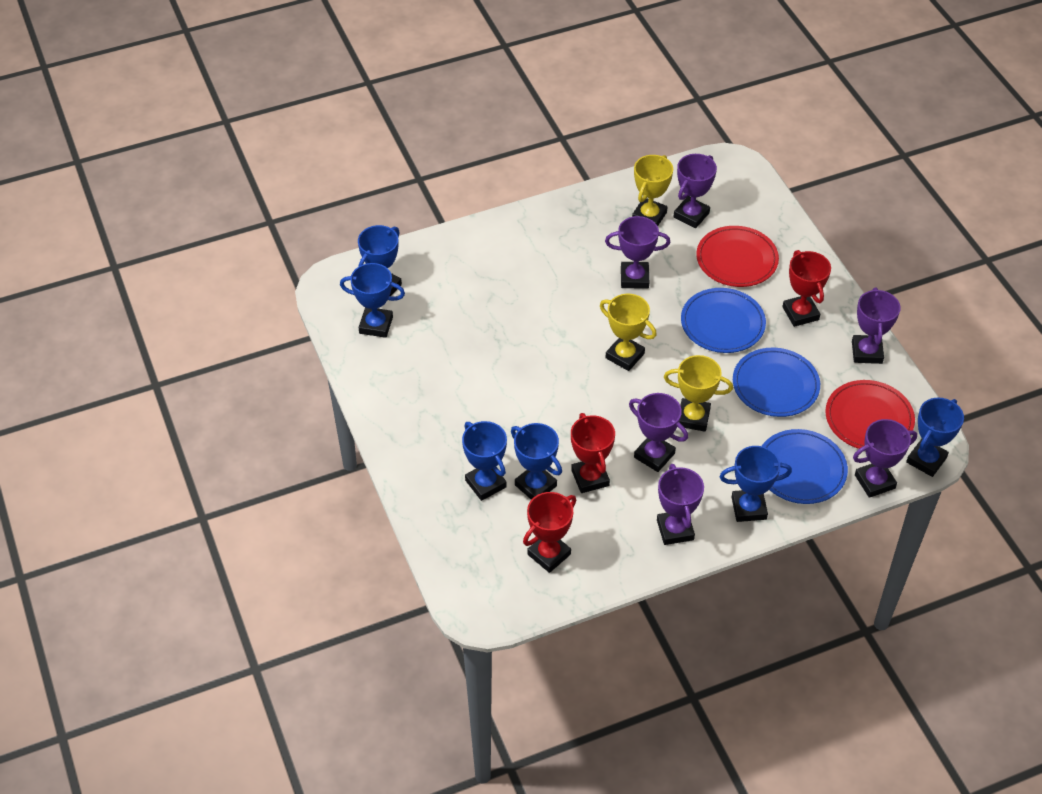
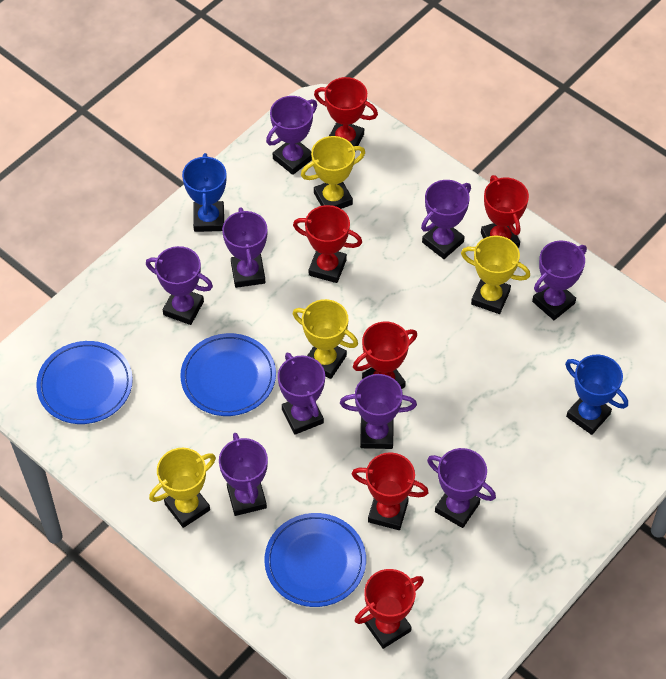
blue trophy: 6 -> 2
purple trophy: 6 -> 9
red plate: 2 -> 0
red trophy: 3 -> 6
yellow trophy: 3 -> 4

